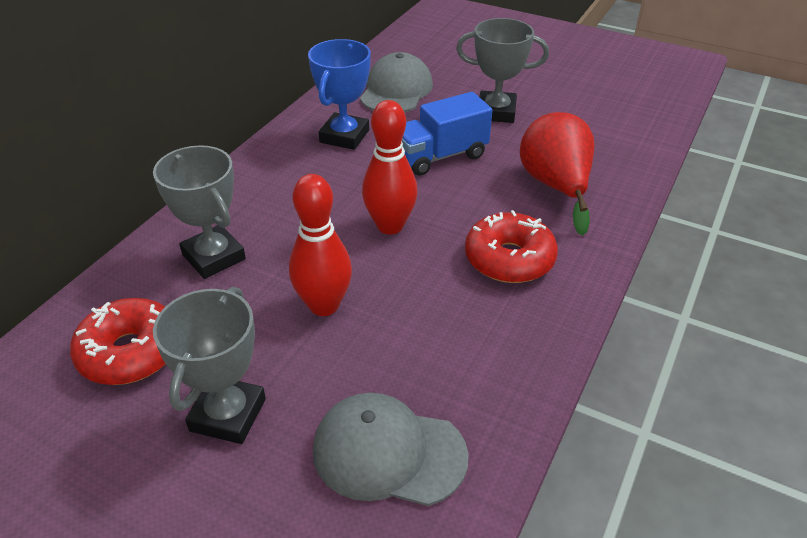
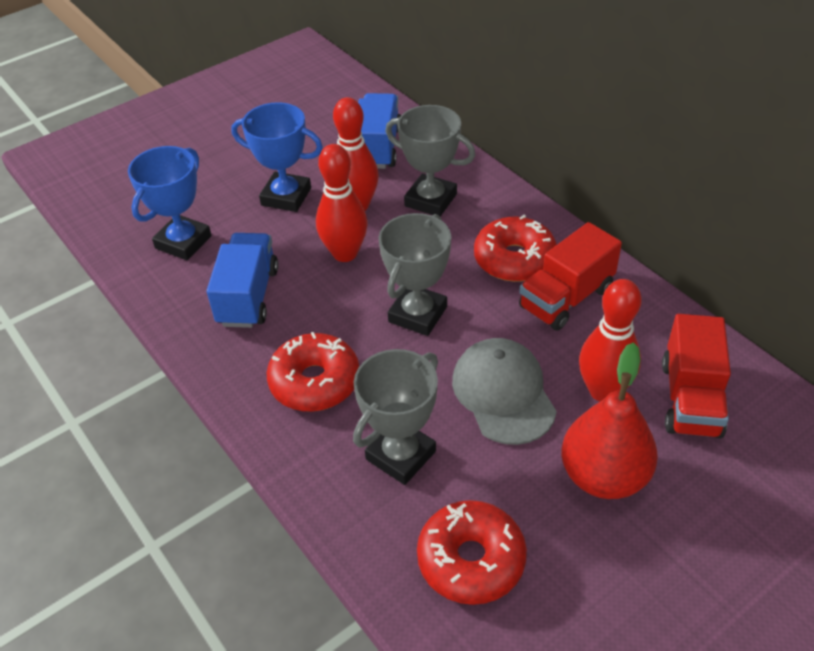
blue trophy: 1 -> 2
blue truck: 1 -> 2
grey cap: 2 -> 1
red bowling pin: 2 -> 3
red donut: 2 -> 3
red truck: 0 -> 2

